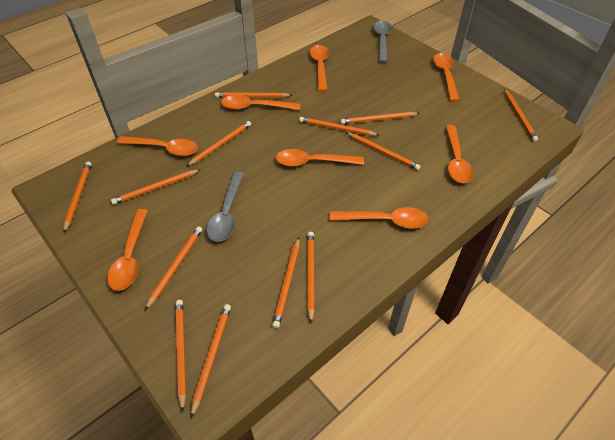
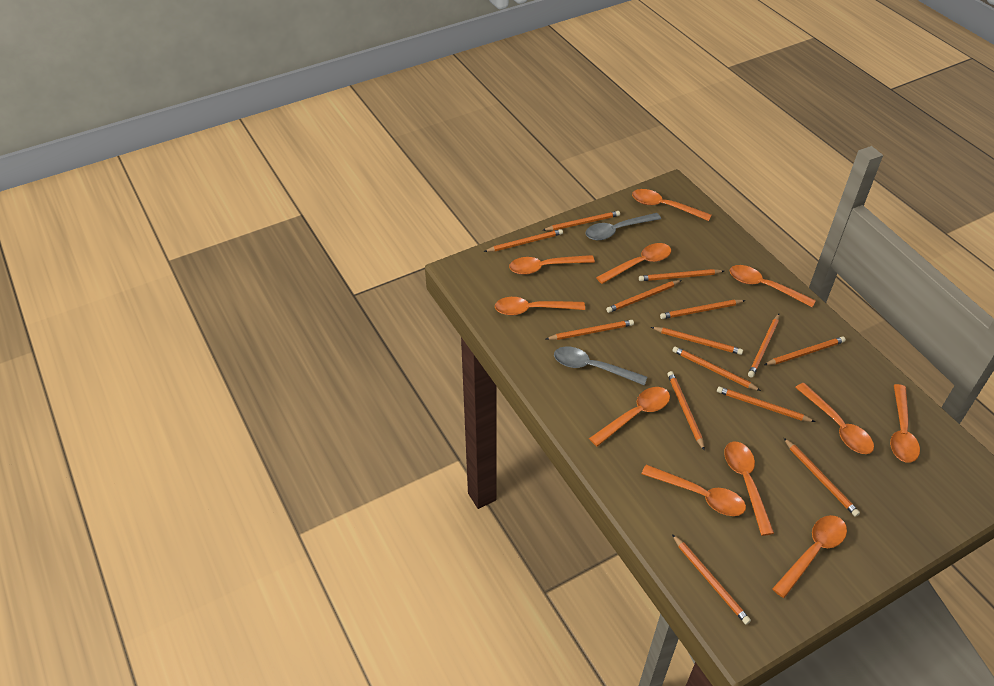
orange pencil: 13 -> 14
orange spoon: 8 -> 11

